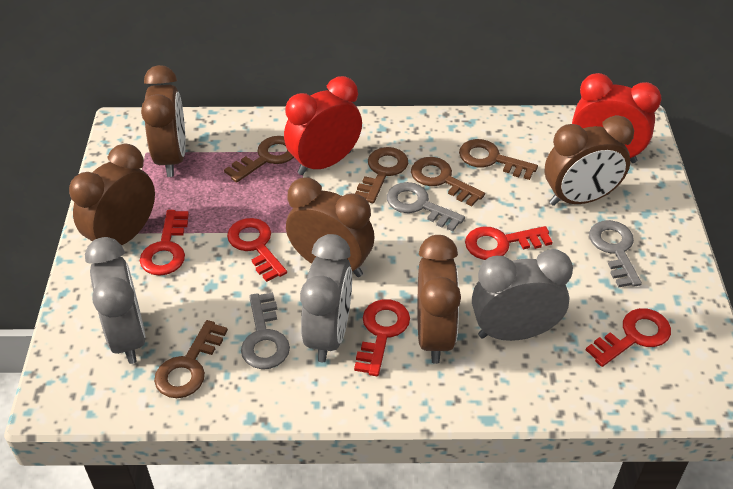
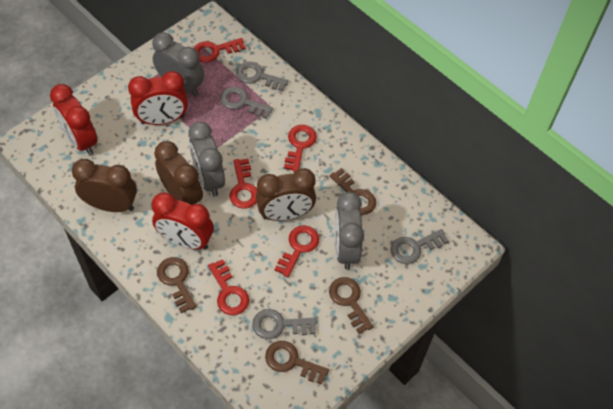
brown clock: 5 -> 3
brown key: 5 -> 4
grey key: 3 -> 4
red clock: 2 -> 3

